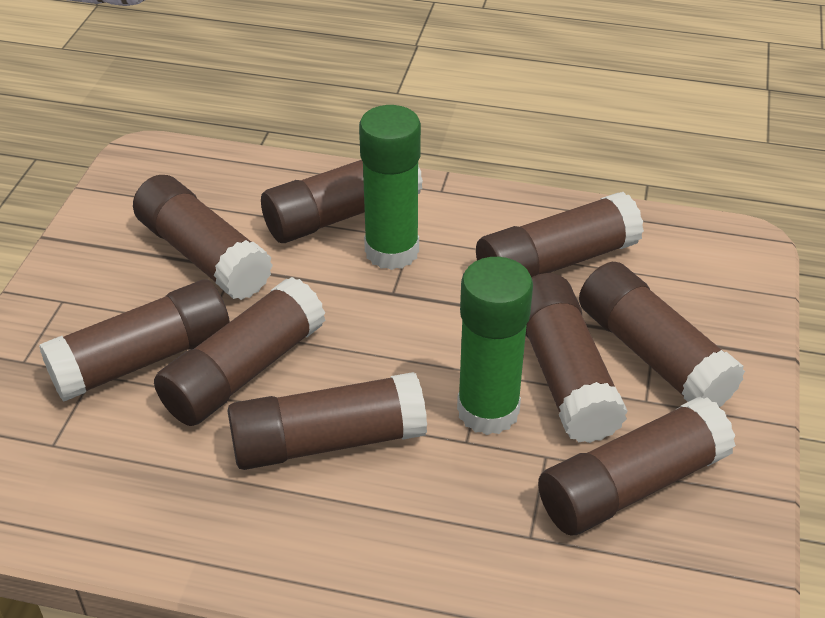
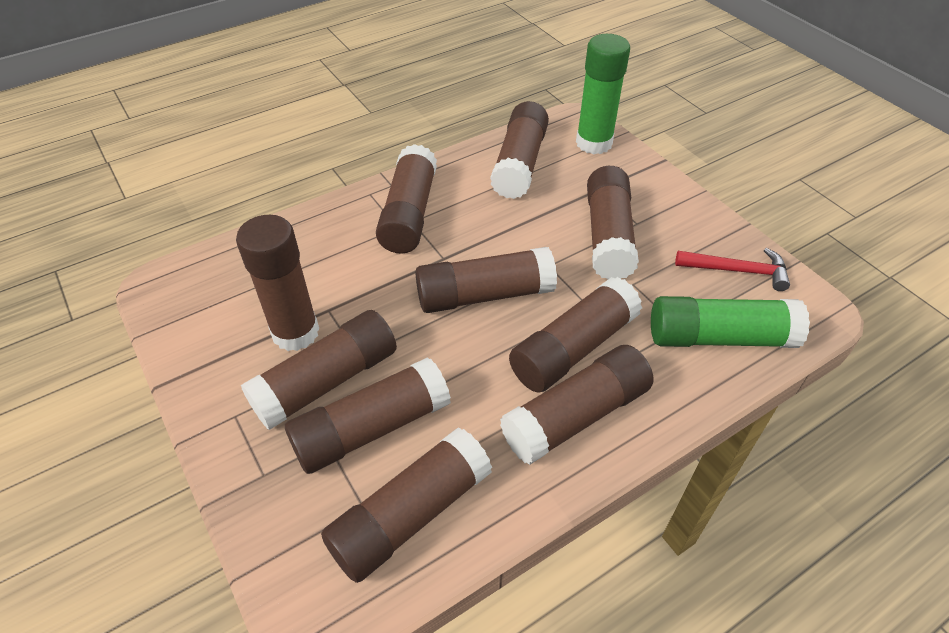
brown glue stick: 9 -> 10
red hammer: 0 -> 1

